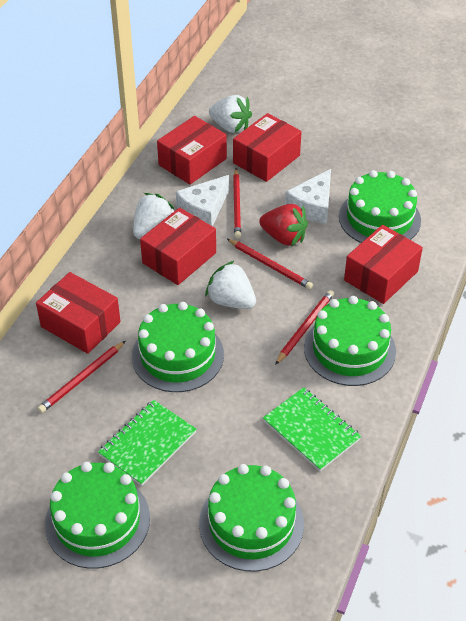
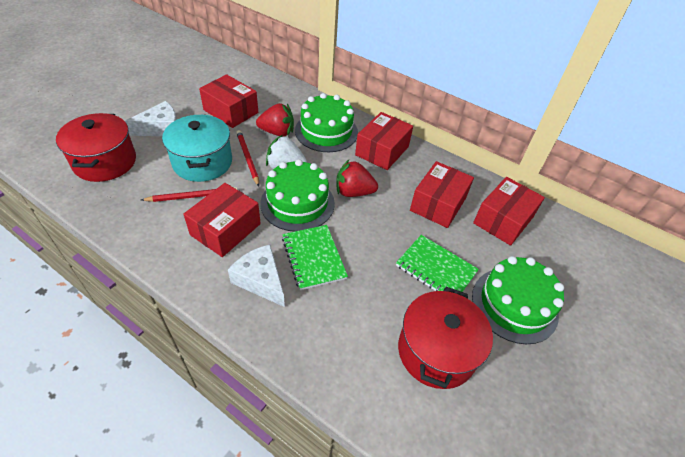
green cake: 5 -> 3
red pencil: 4 -> 2
red pot: 0 -> 2
red strawberry: 1 -> 2
turquoise pot: 0 -> 1
white strawberry: 3 -> 1

